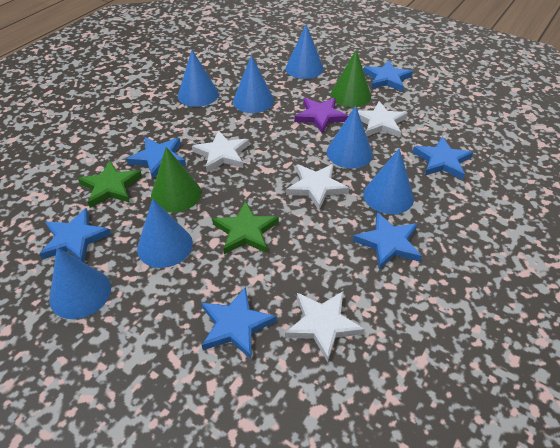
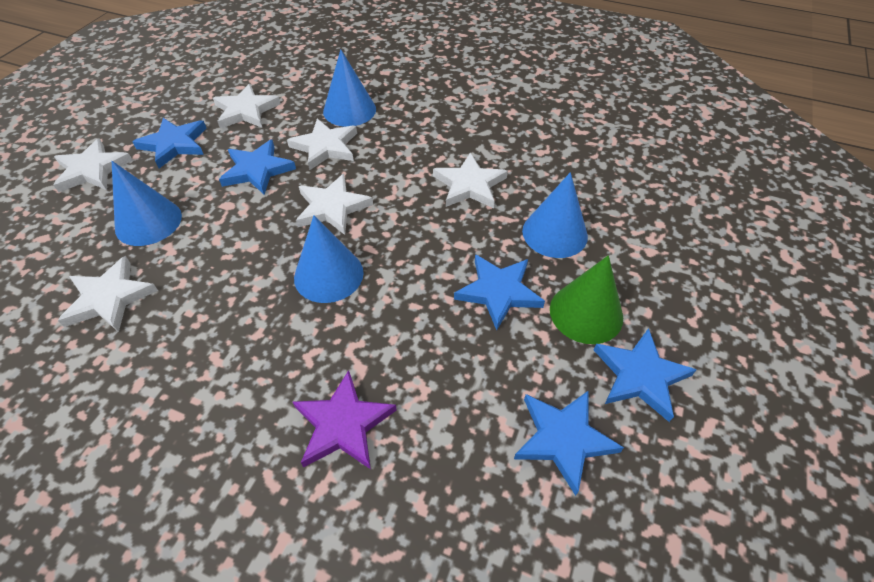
blue cone: 7 -> 4
blue star: 6 -> 5
green cone: 2 -> 1
green star: 2 -> 0
white star: 4 -> 6

